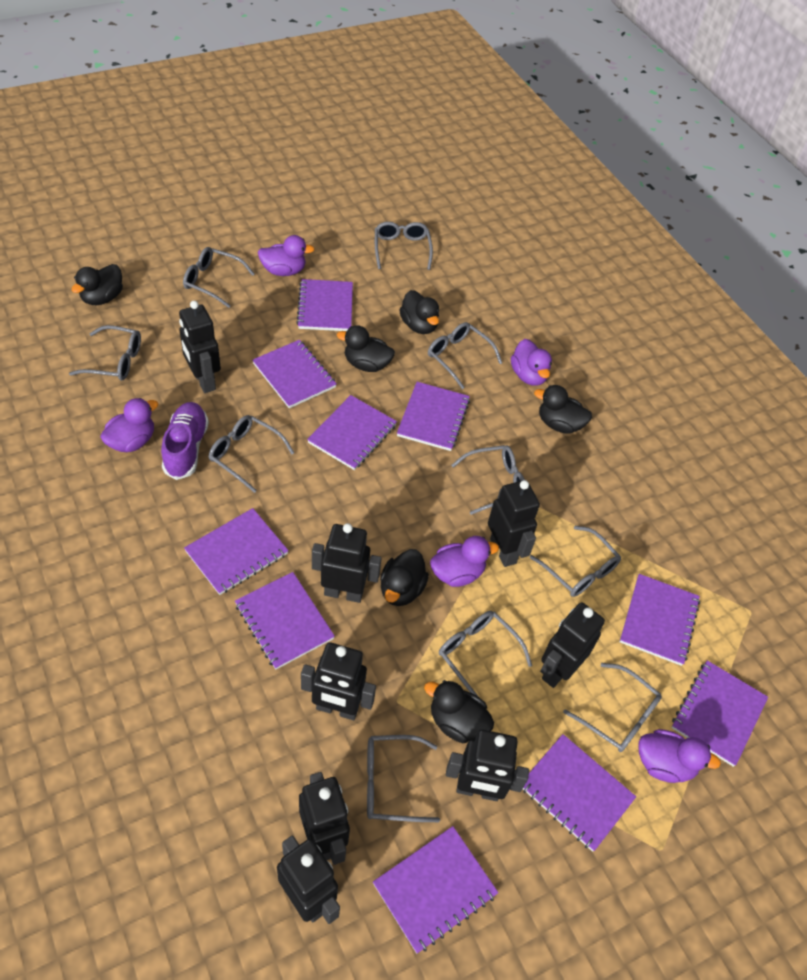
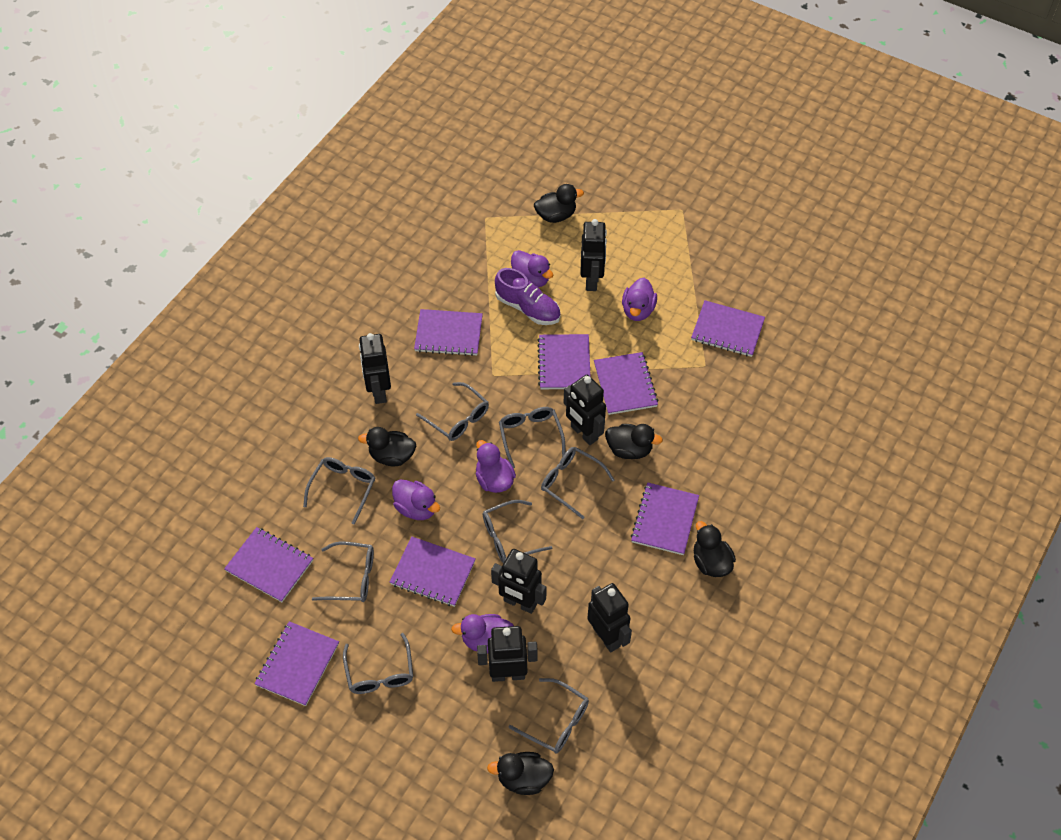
black duck: 6 -> 5
black robot: 8 -> 6
grey glasses: 10 -> 8
purple notebook: 10 -> 8

